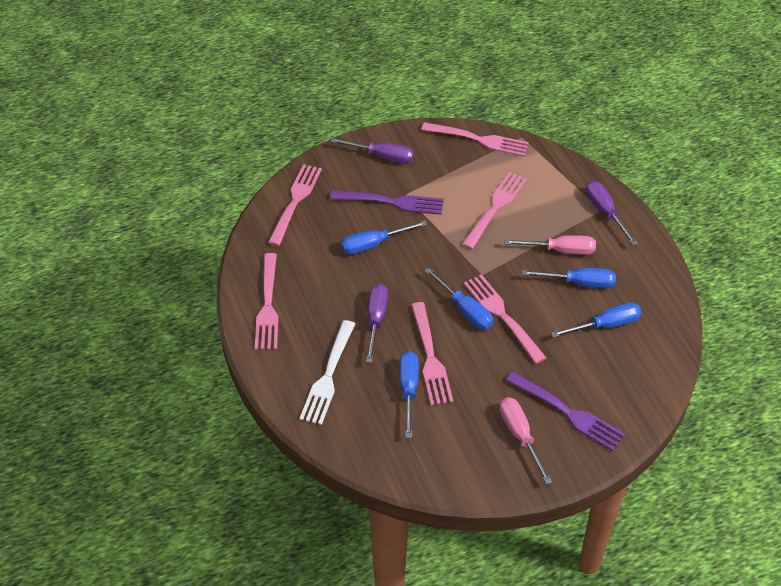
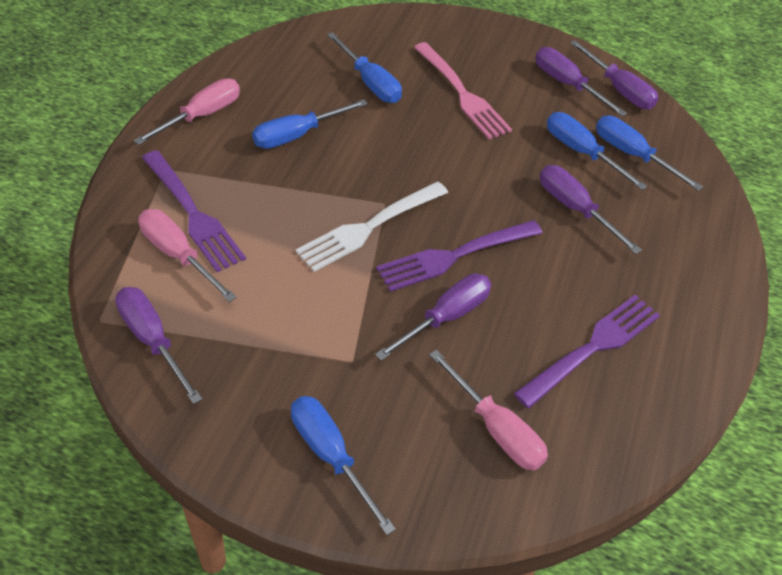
pink fork: 6 -> 1
pink screwdriver: 2 -> 3
purple fork: 2 -> 3
purple screwdriver: 3 -> 5

